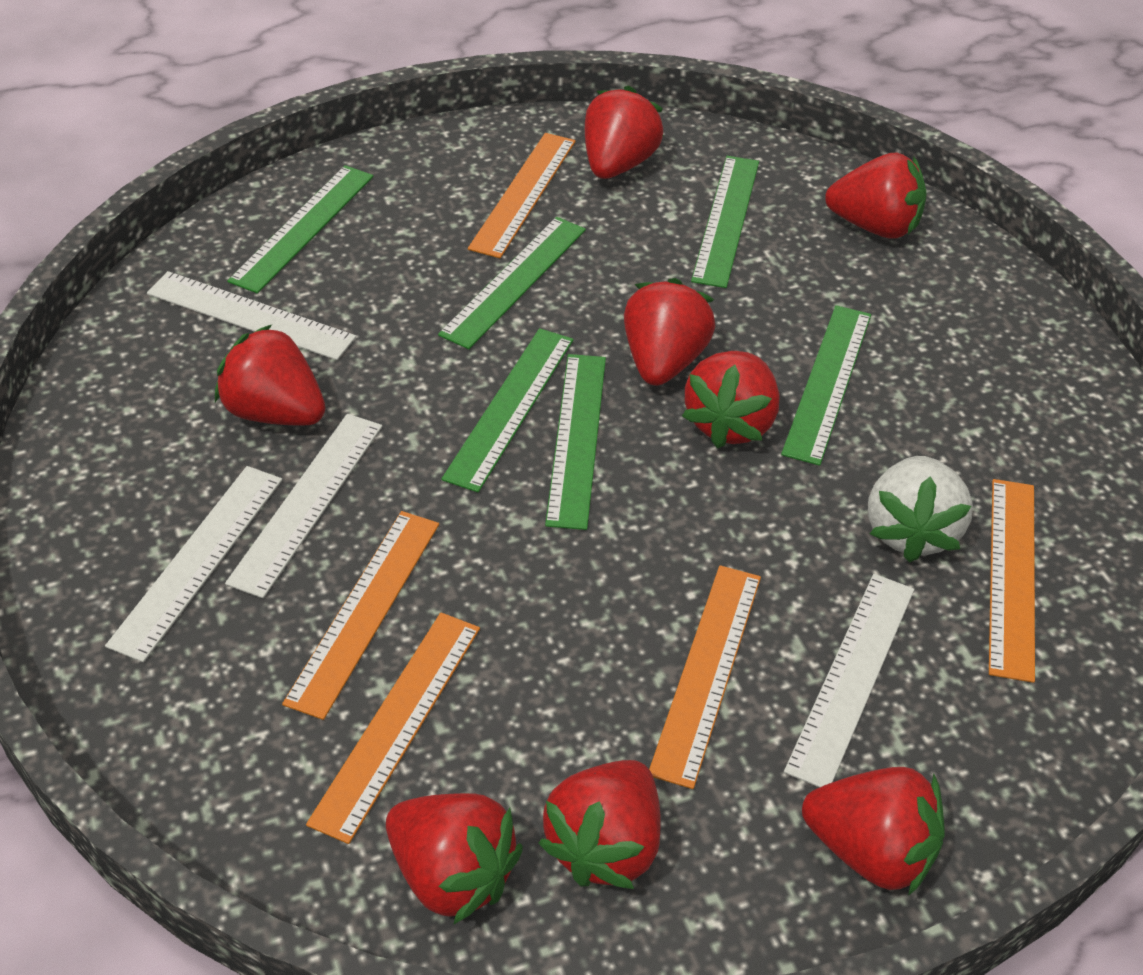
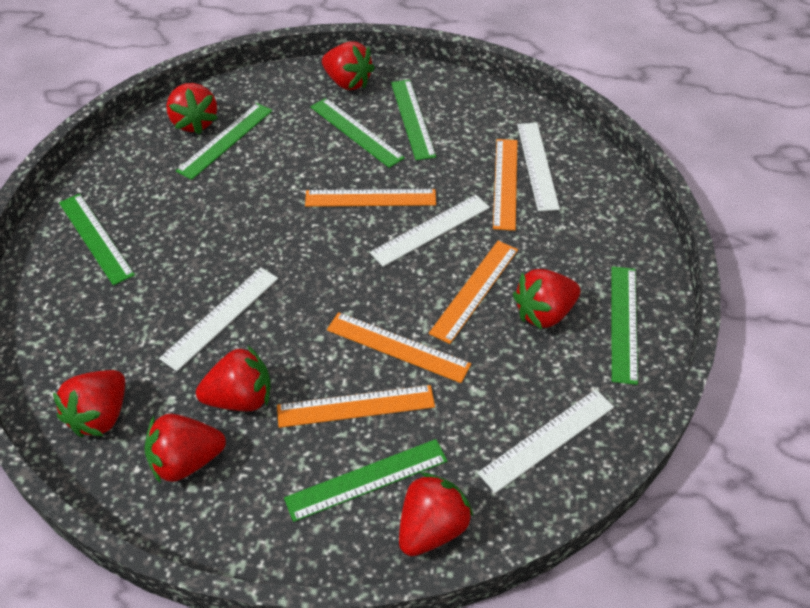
red strawberry: 8 -> 7
white strawberry: 1 -> 0

